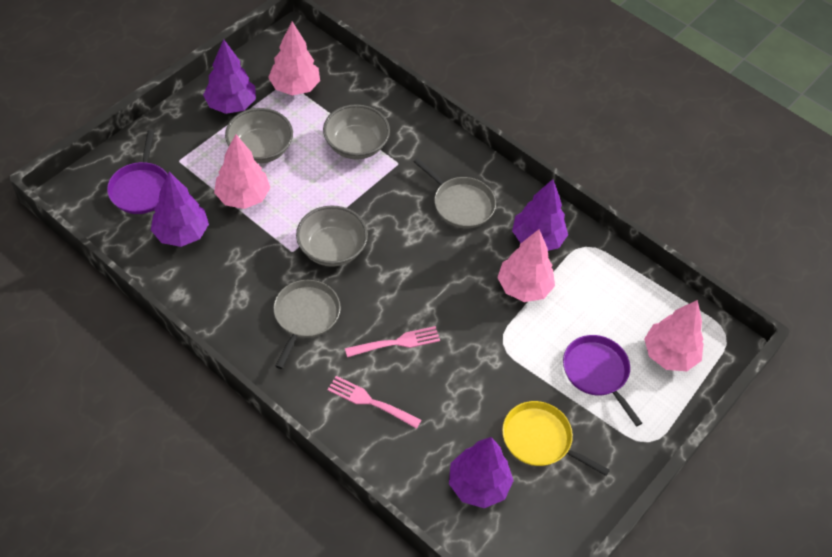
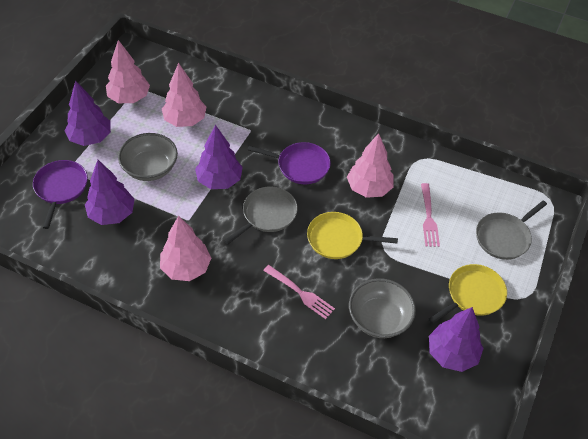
grey bowl: 3 -> 2
yellow pan: 1 -> 2

